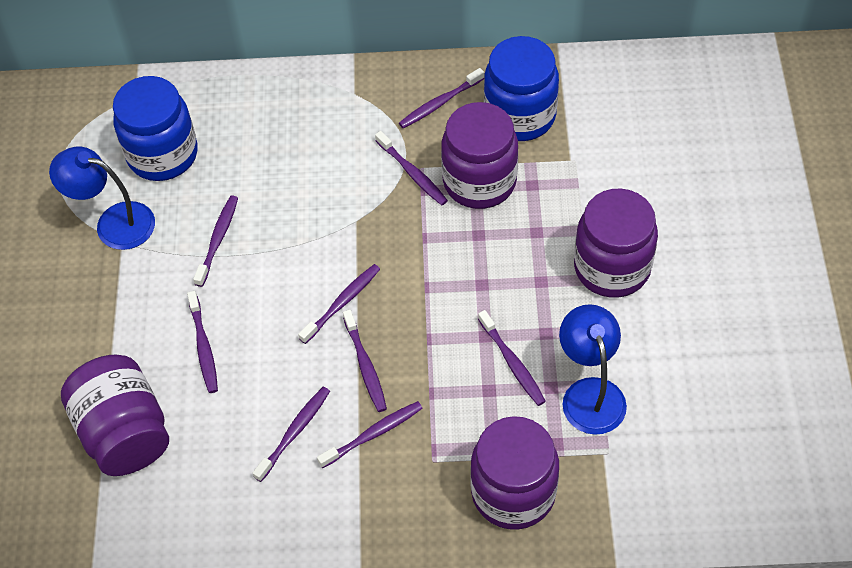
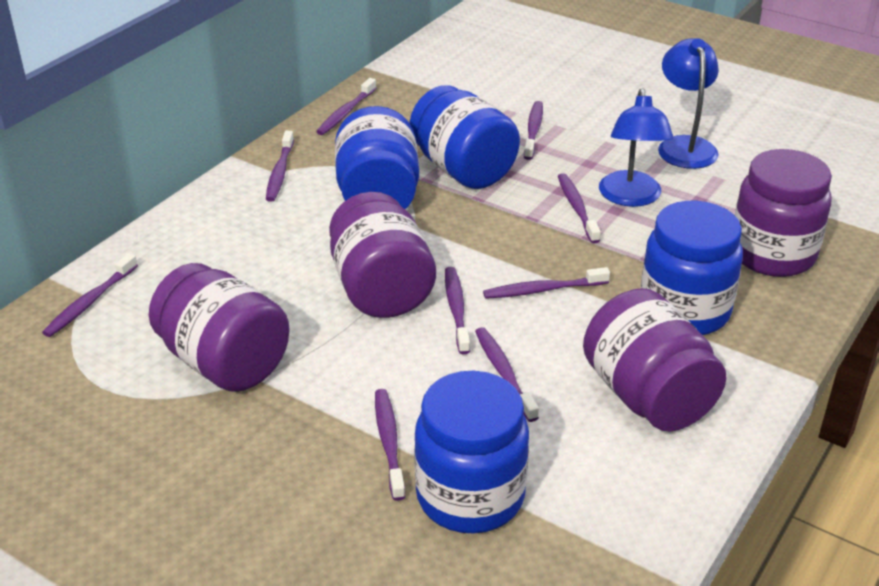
blue jar: 2 -> 4

